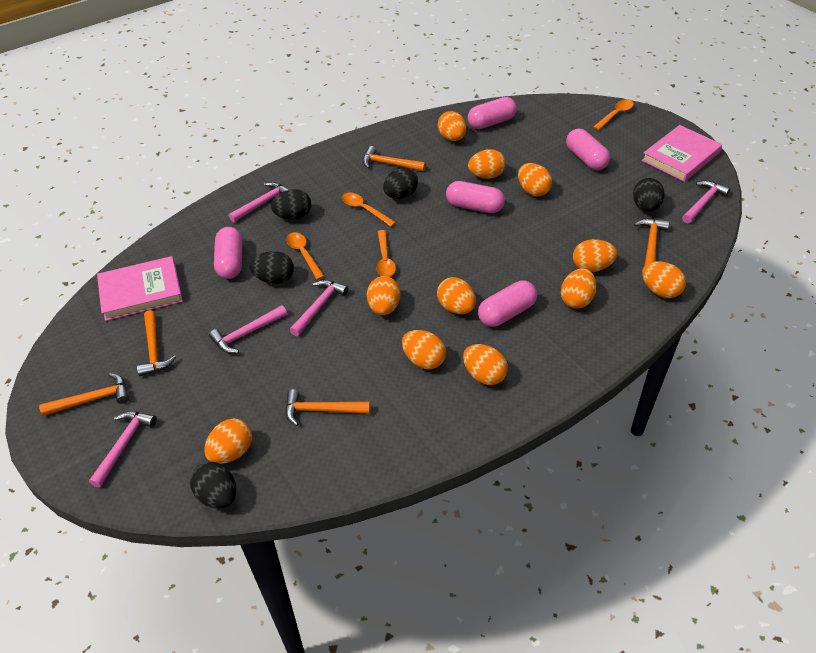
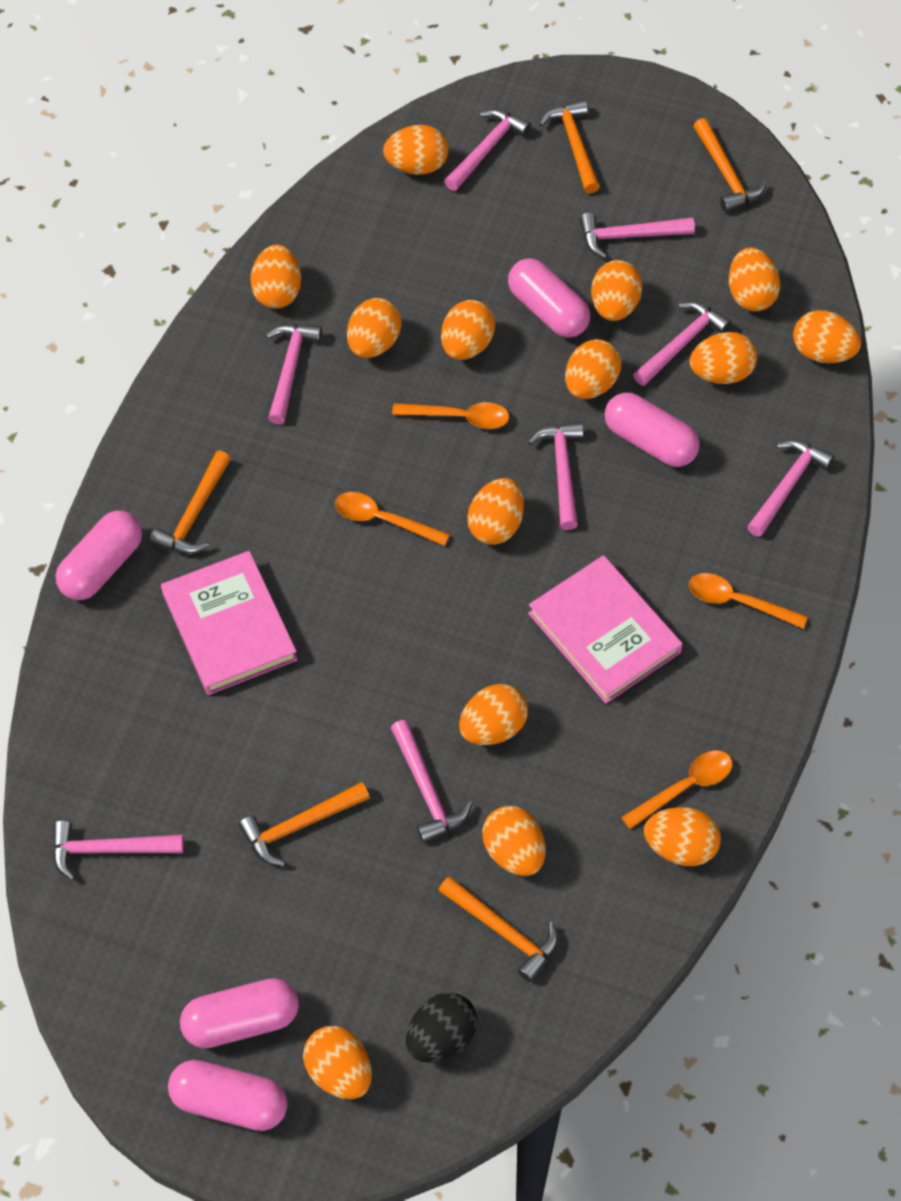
black egg: 5 -> 1
orange egg: 11 -> 14
pink hammer: 5 -> 8

